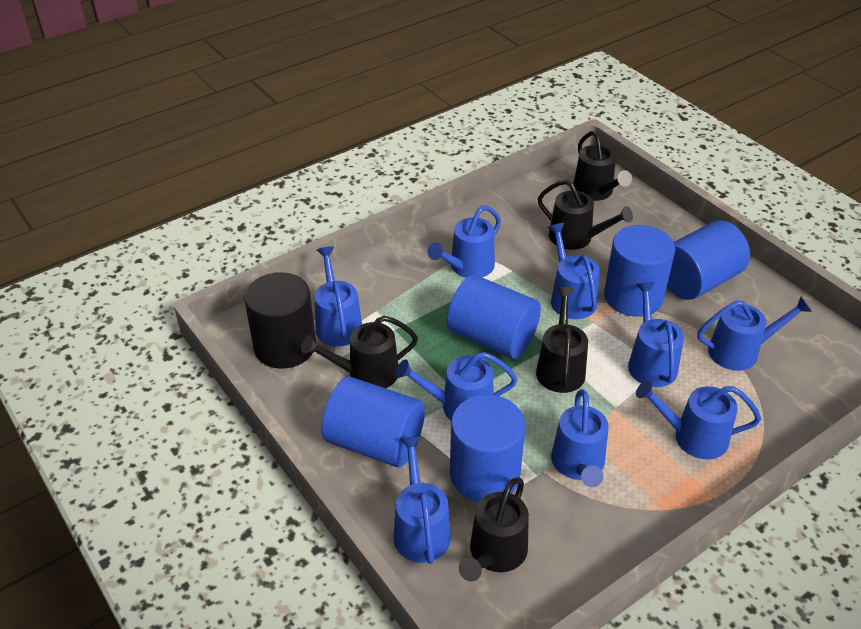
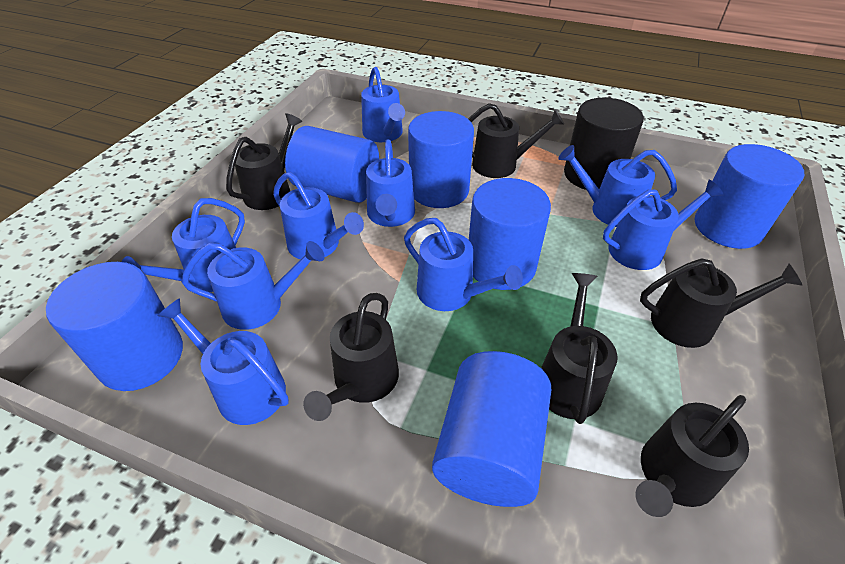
black watering can: 5 -> 6
blue cylinder: 5 -> 6

